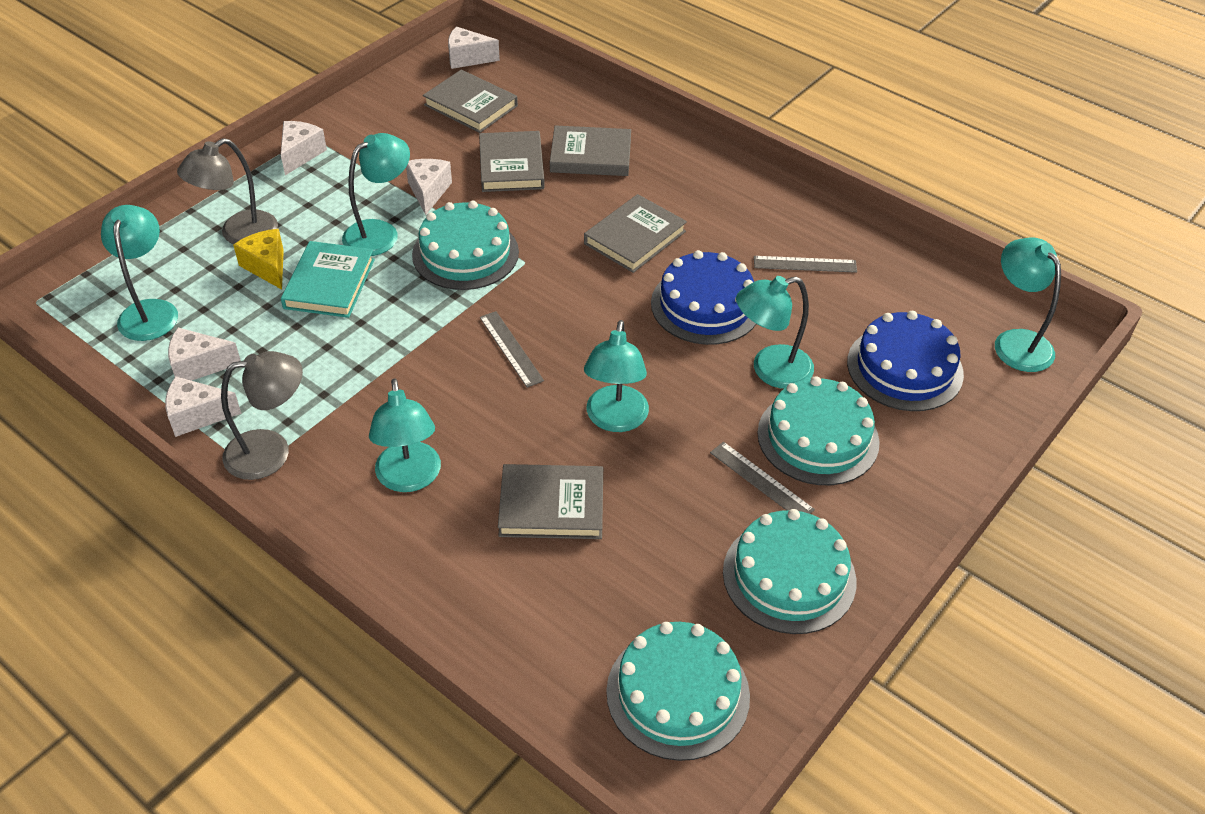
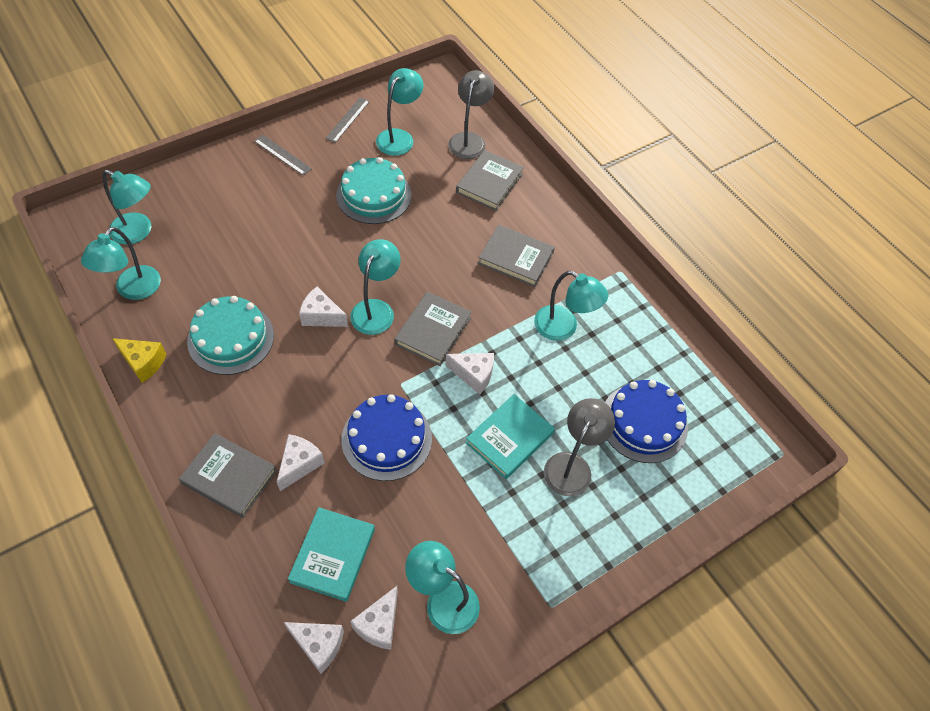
grey book: 5 -> 4
grey ruler: 3 -> 2
turquoise book: 1 -> 2
turquoise cake: 4 -> 2

